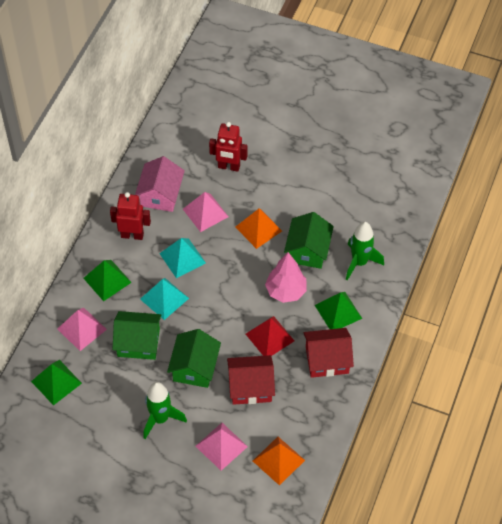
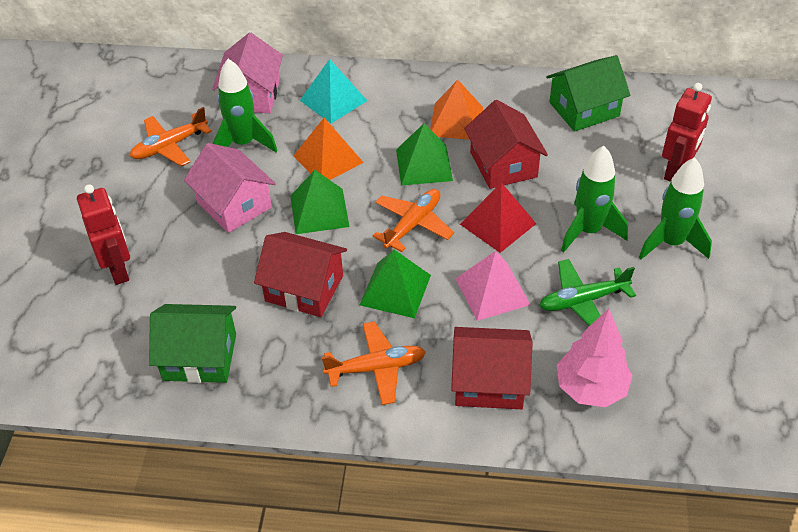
green house: 3 -> 2
green plane: 0 -> 1
green rocket: 2 -> 3
orange plane: 0 -> 3
pink house: 1 -> 2
pink pyramid: 3 -> 1
red house: 2 -> 3
turquoise pyramid: 2 -> 1

